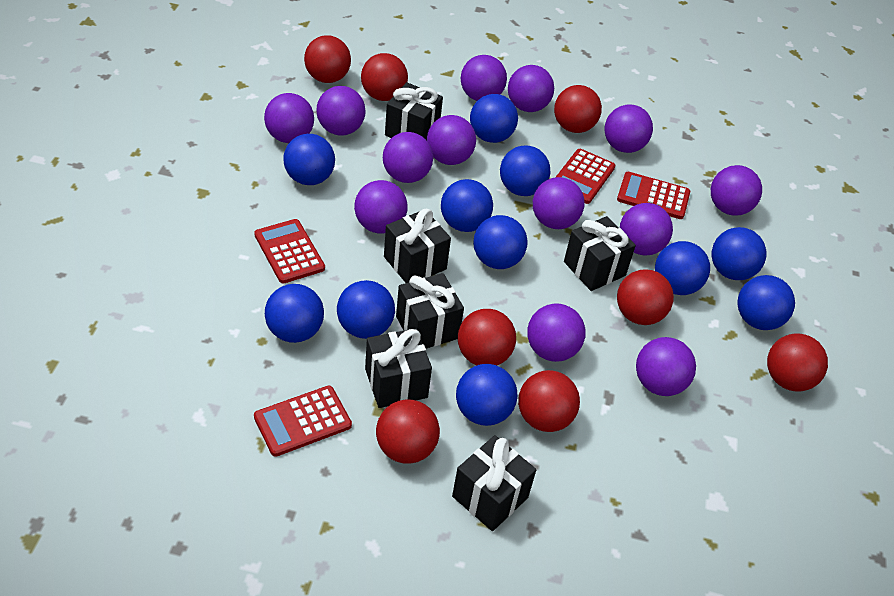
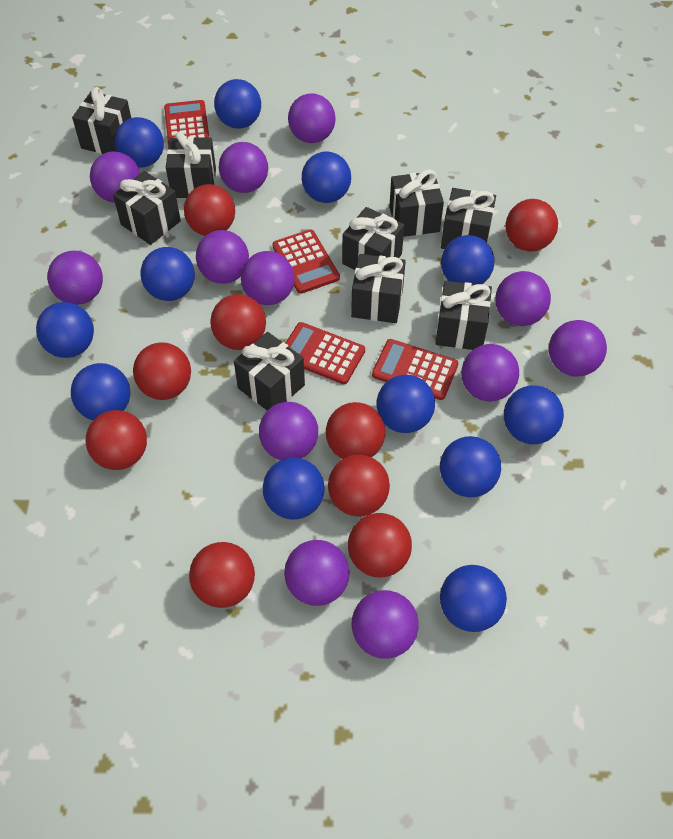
black gift: 6 -> 9
blue ball: 11 -> 12
purple ball: 13 -> 12
red ball: 8 -> 9

